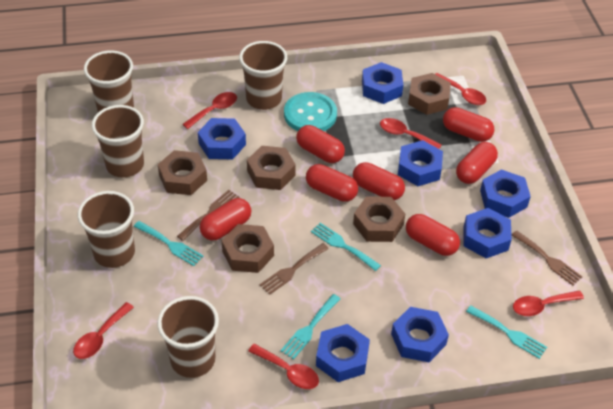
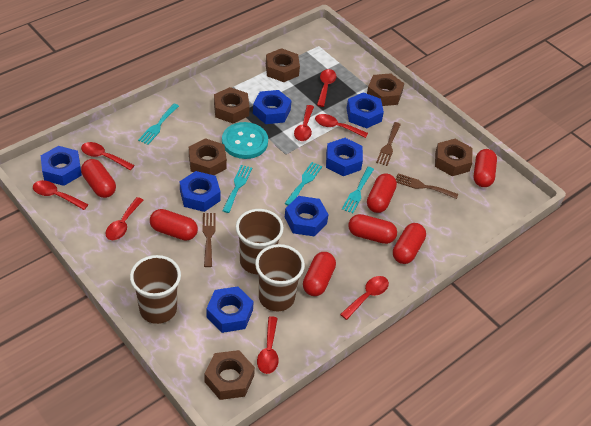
brown cup: 5 -> 3
brown nut: 5 -> 6
red spoon: 6 -> 8

